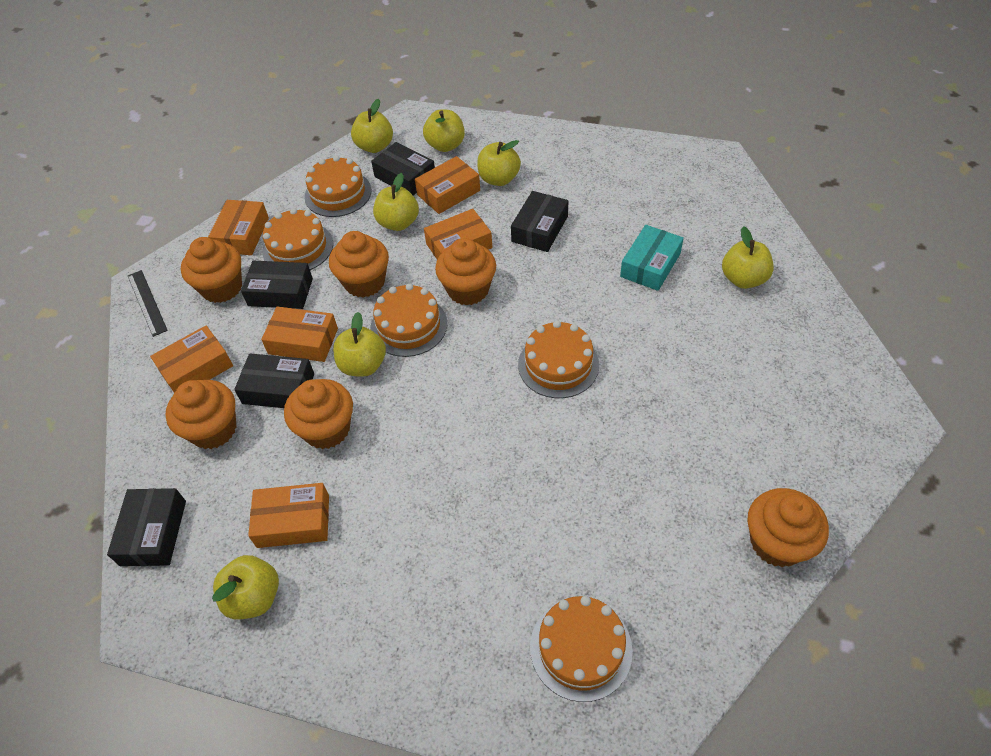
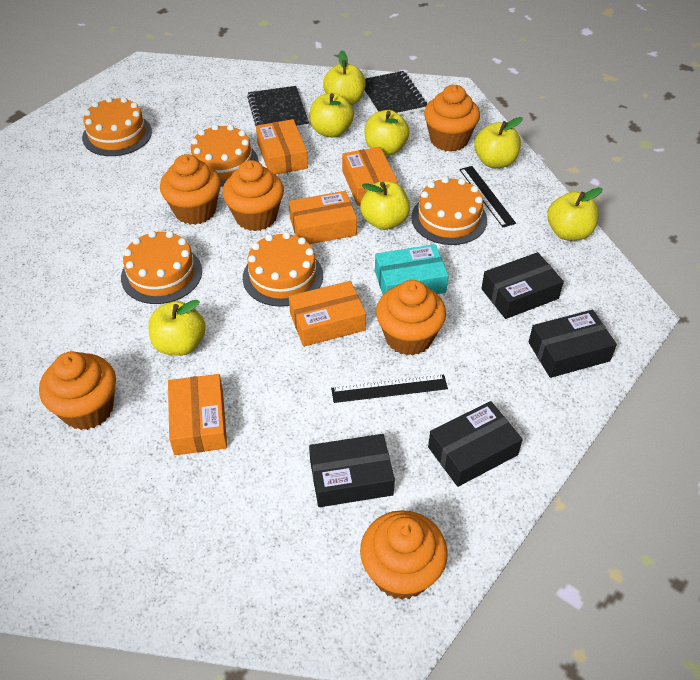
black box: 5 -> 4
black notebook: 0 -> 2
black ruler: 1 -> 2
orange box: 6 -> 5

